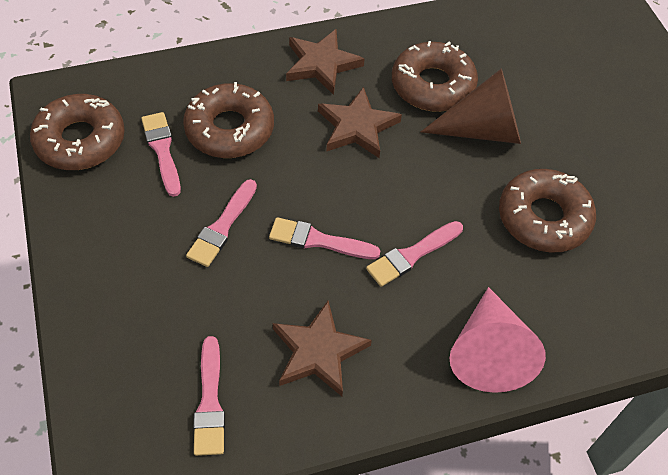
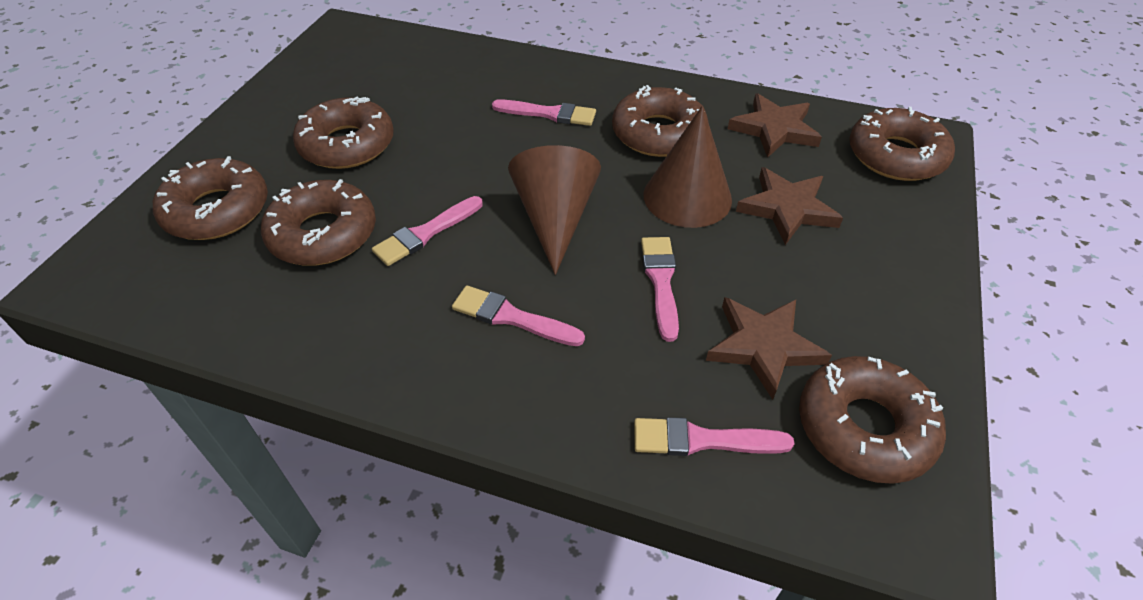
brown cone: 1 -> 2
brown donut: 4 -> 6
pink cone: 1 -> 0

